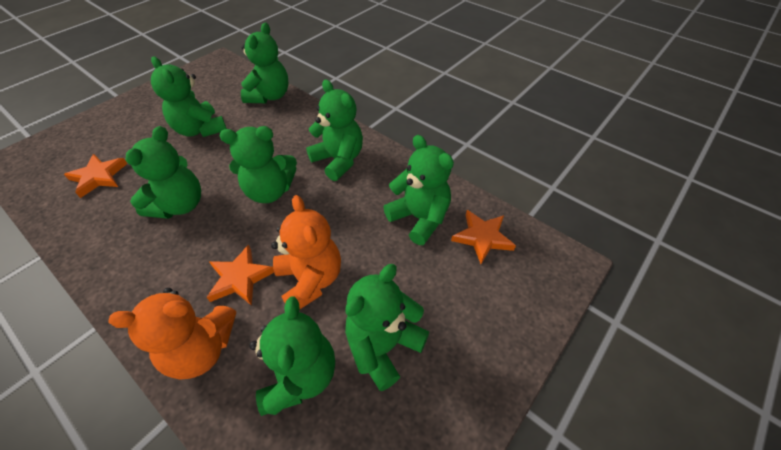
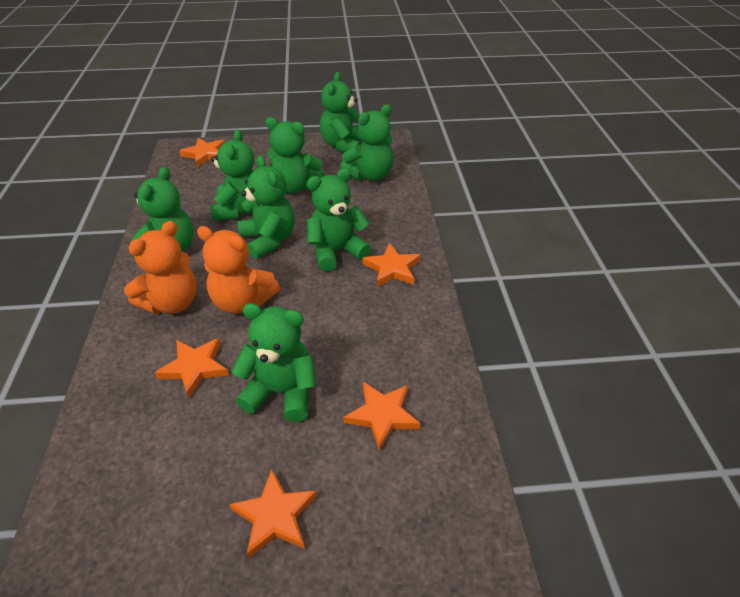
orange star: 3 -> 5

